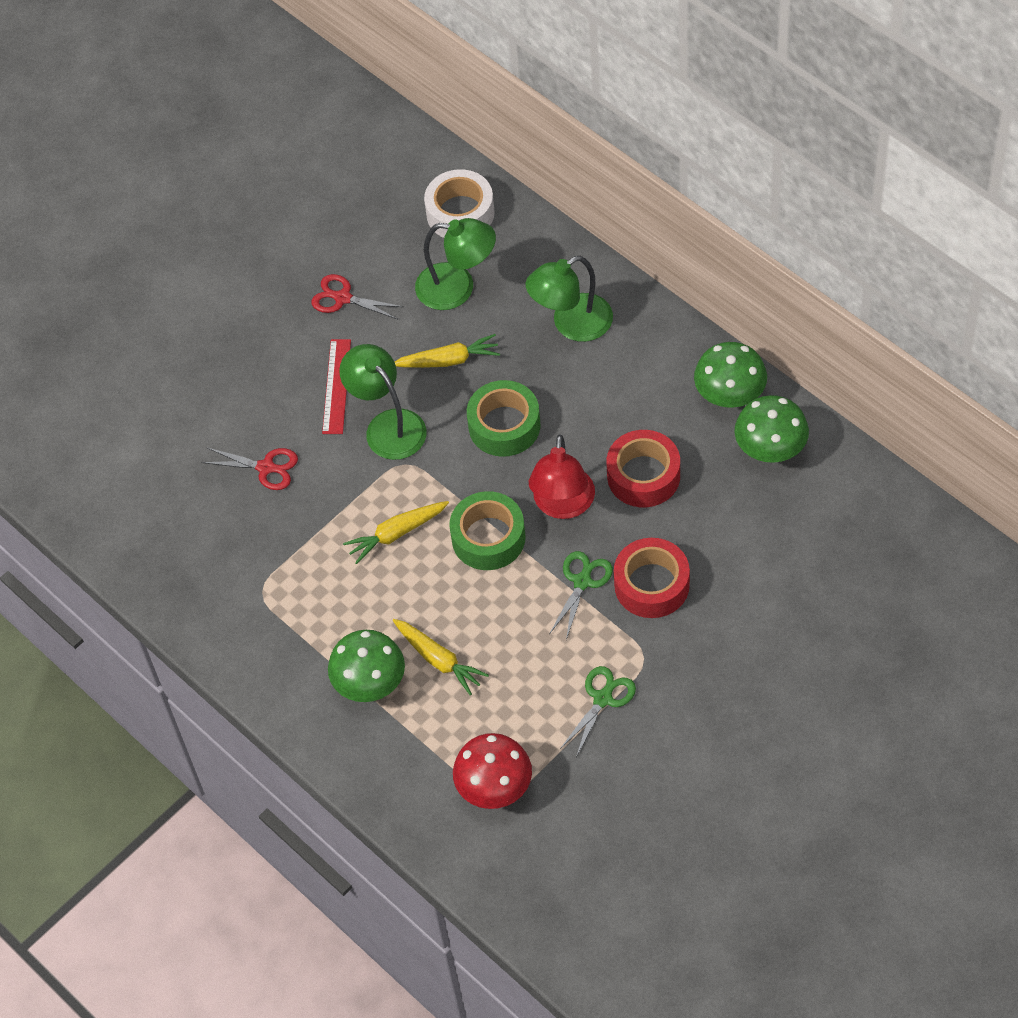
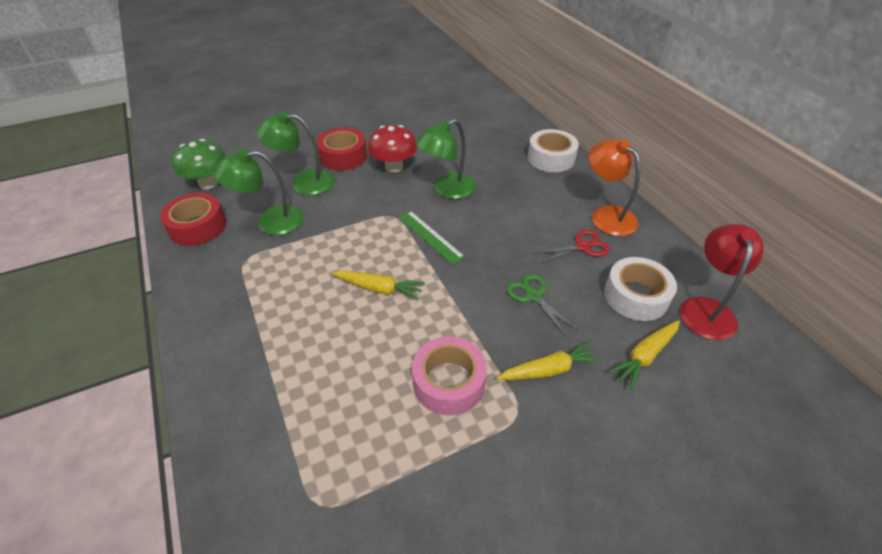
green mushroom: 3 -> 1
green ruler: 0 -> 1
green scissors: 2 -> 1
green tape: 2 -> 0
orange lamp: 0 -> 1
pink tape: 0 -> 1
red ruler: 1 -> 0
red scissors: 2 -> 1
white tape: 1 -> 2

